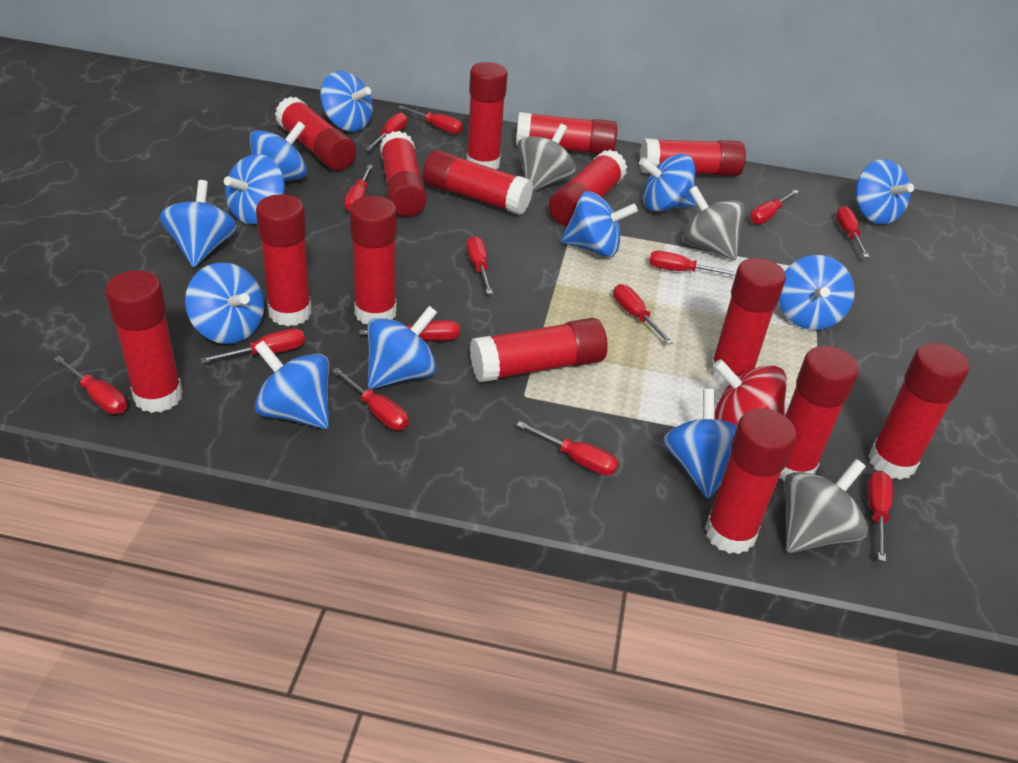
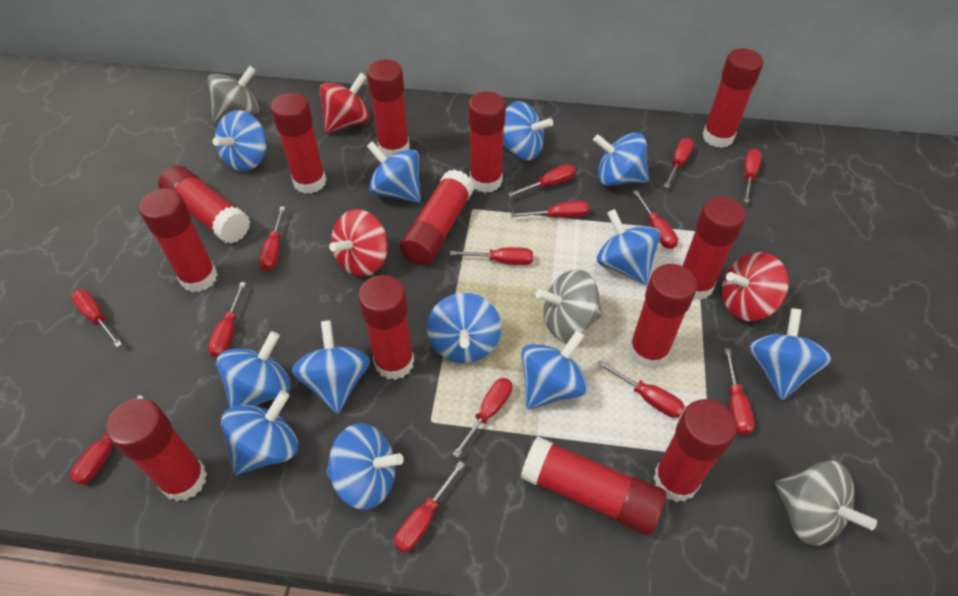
red glue stick: 15 -> 13
red spinning top: 1 -> 3

